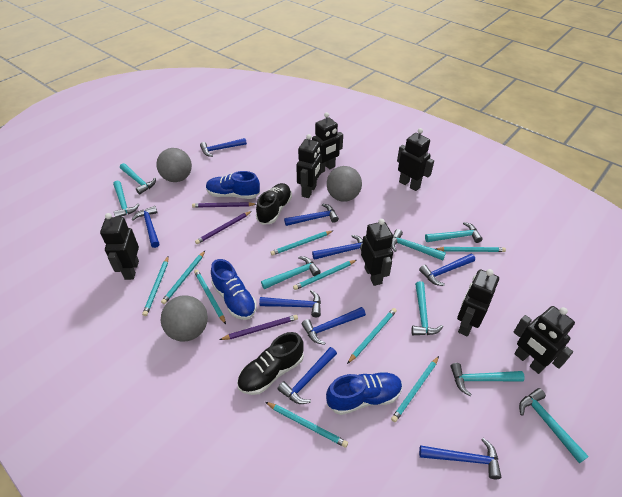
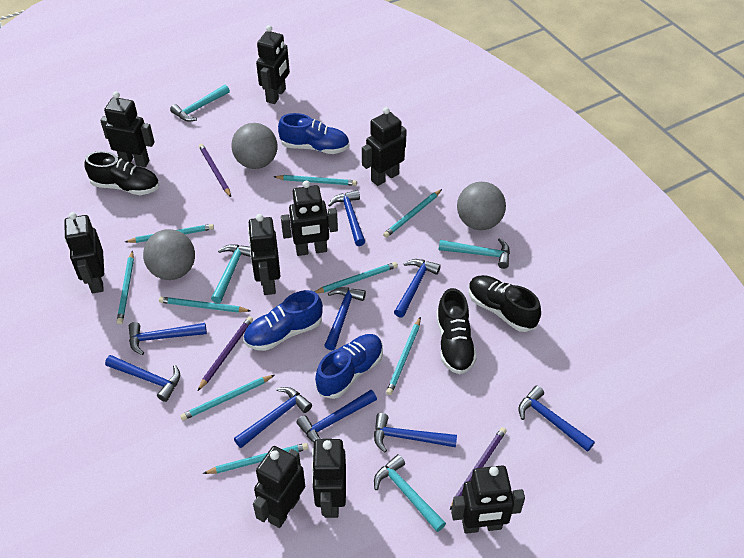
black robot: 7 -> 9
black shoe: 2 -> 3
turquoise hammer: 8 -> 4

